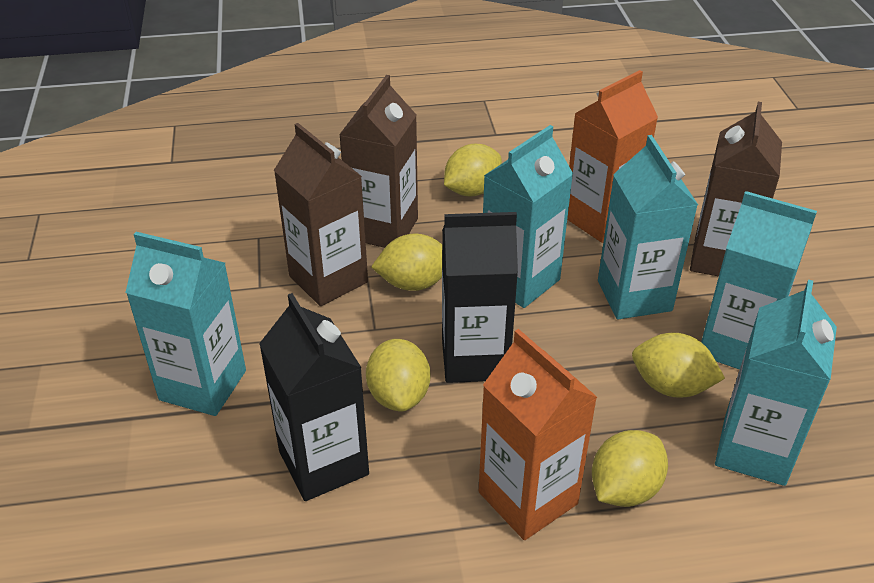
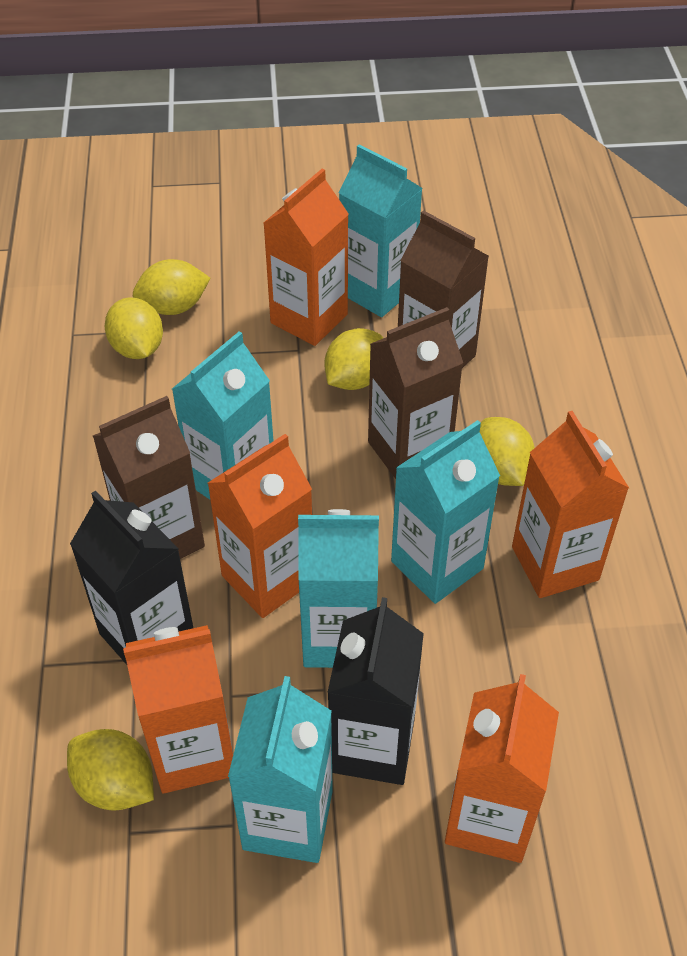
orange carton: 2 -> 5

